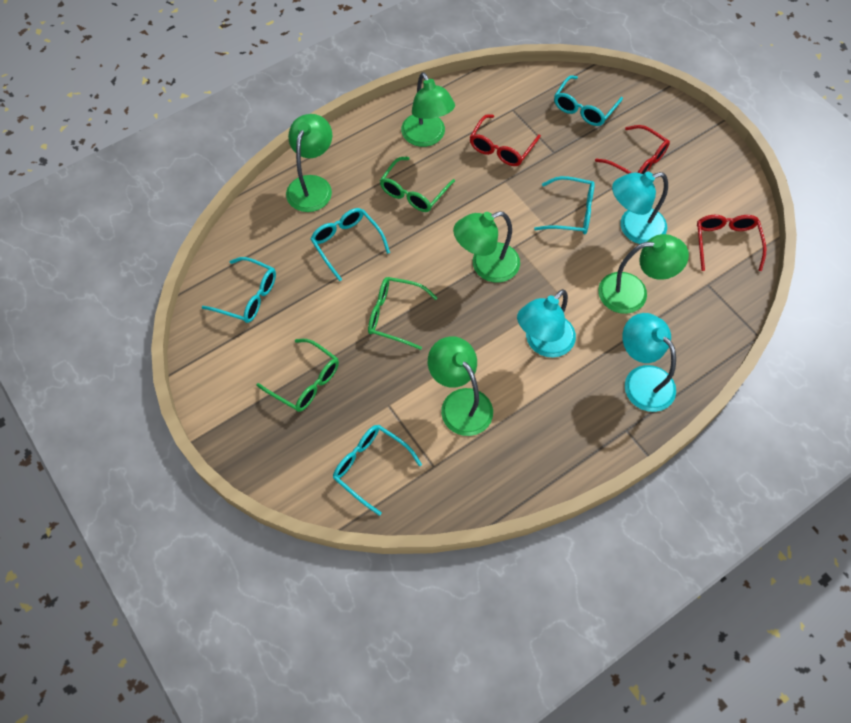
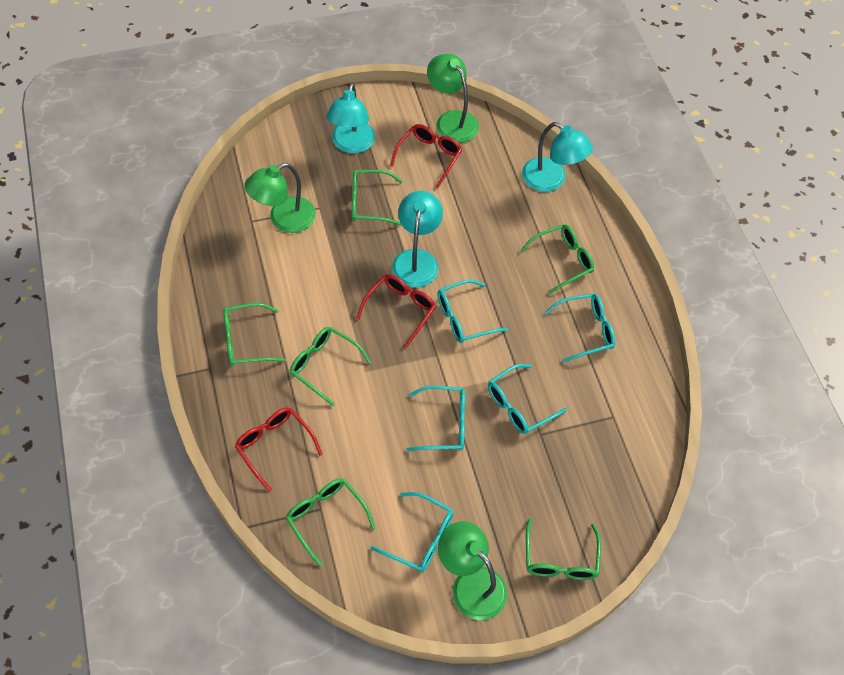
green glasses: 3 -> 6
green lamp: 5 -> 3

